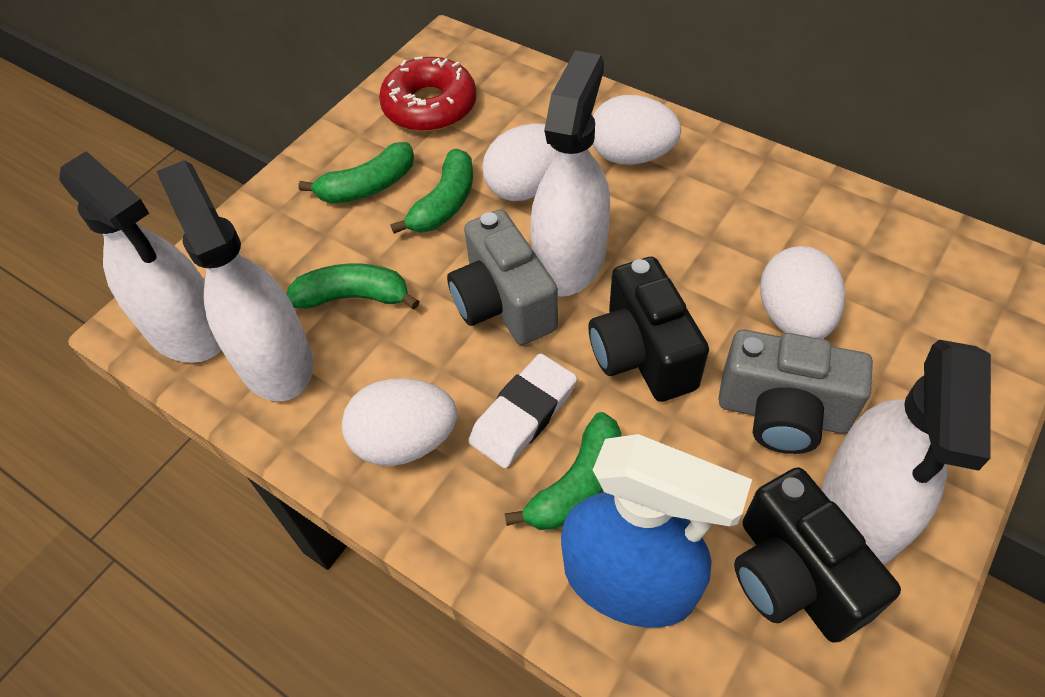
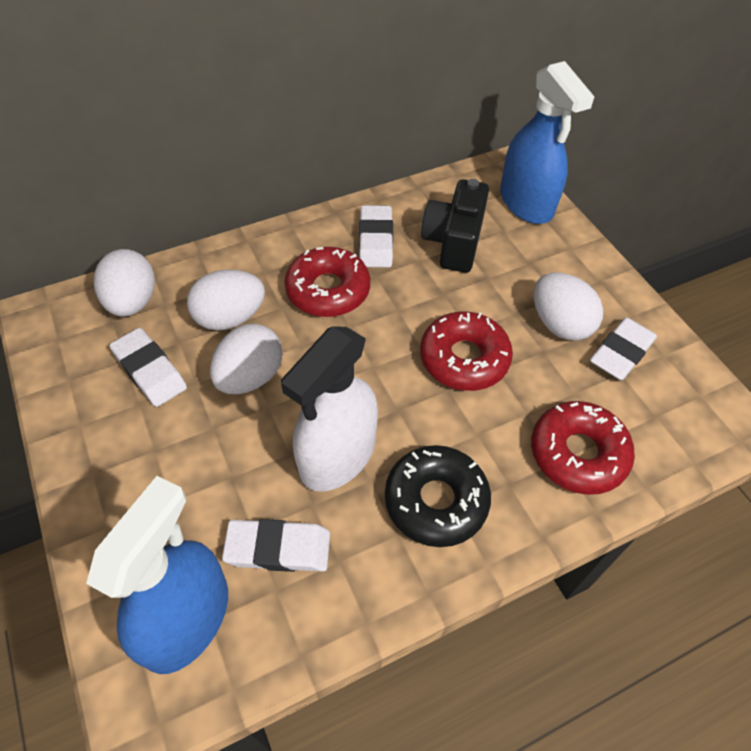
black camera: 2 -> 1
black donut: 0 -> 1
blue spray bottle: 1 -> 2
green banana: 4 -> 0
grey camera: 2 -> 0
red donut: 1 -> 3
white eraser: 1 -> 4
white spray bottle: 4 -> 1

